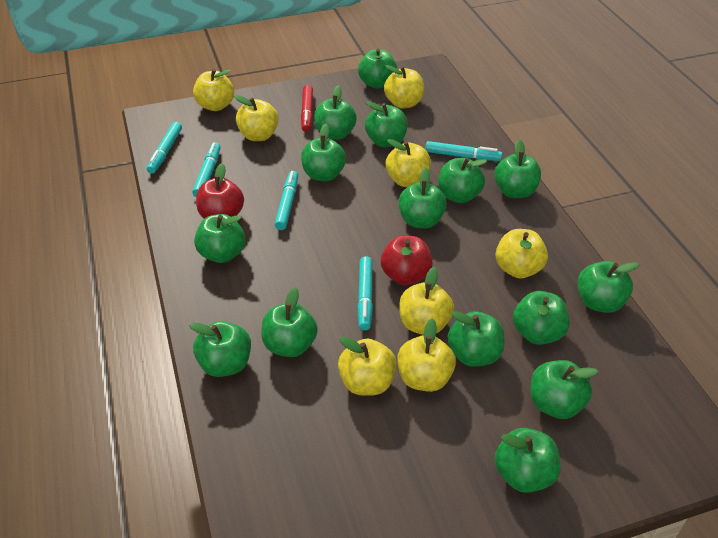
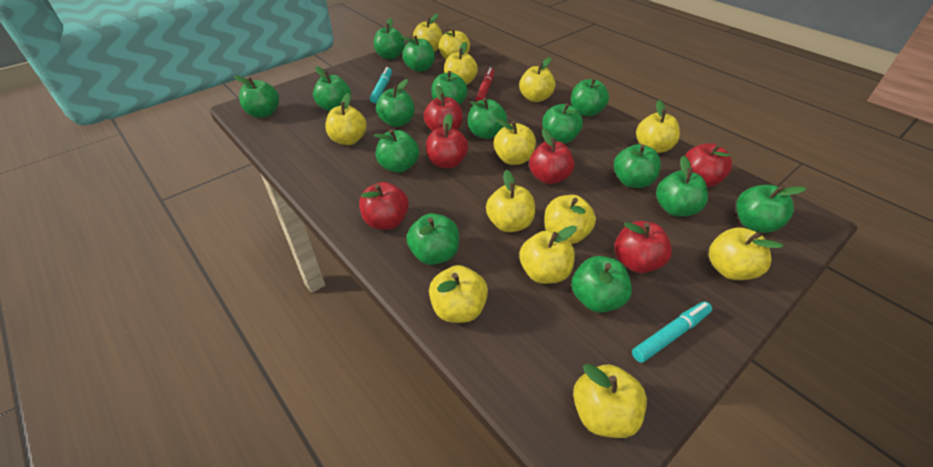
red apple: 2 -> 6
turquoise marker: 5 -> 2
yellow apple: 8 -> 13

